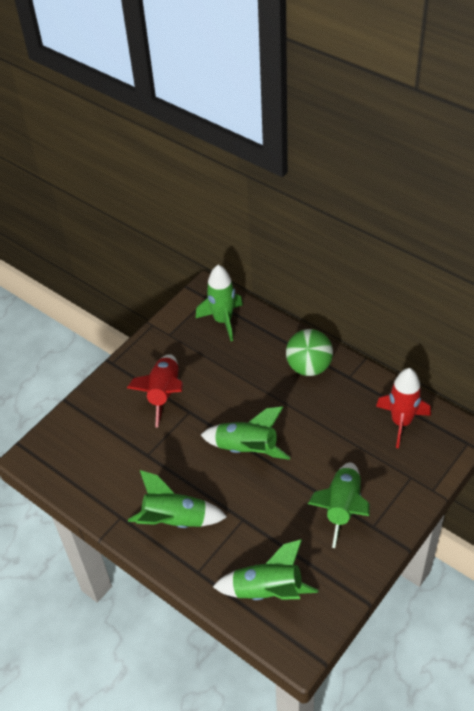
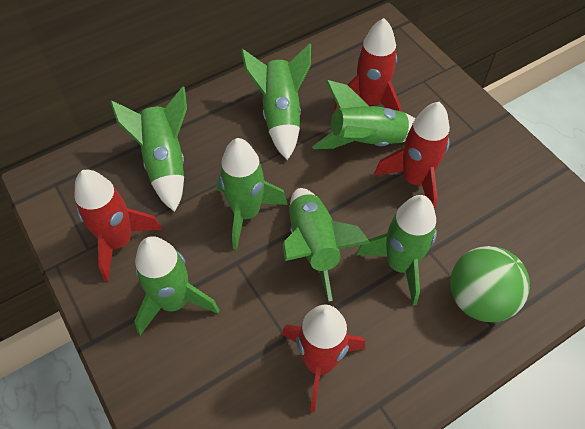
green rocket: 5 -> 7
red rocket: 2 -> 4

